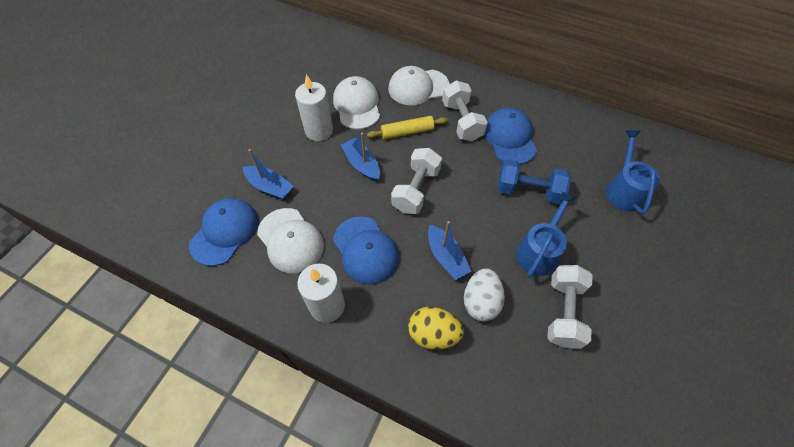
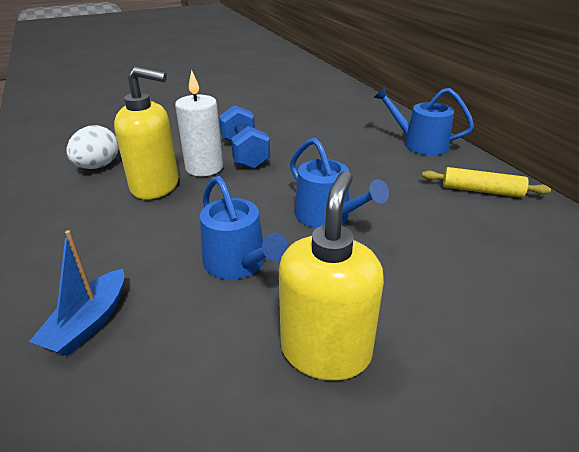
blue boat: 3 -> 1
blue cap: 3 -> 0
blue watering can: 2 -> 3
white candle: 2 -> 1
white cap: 3 -> 0
white dumbbell: 3 -> 0
yellow egg: 1 -> 0
yellow soap dispenser: 0 -> 2

